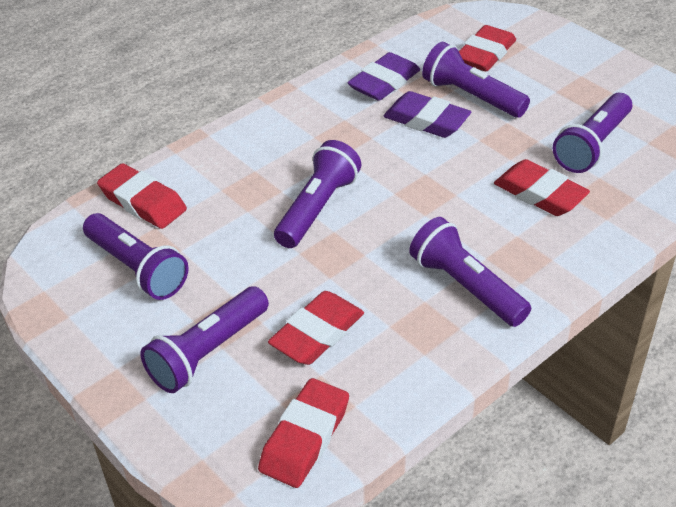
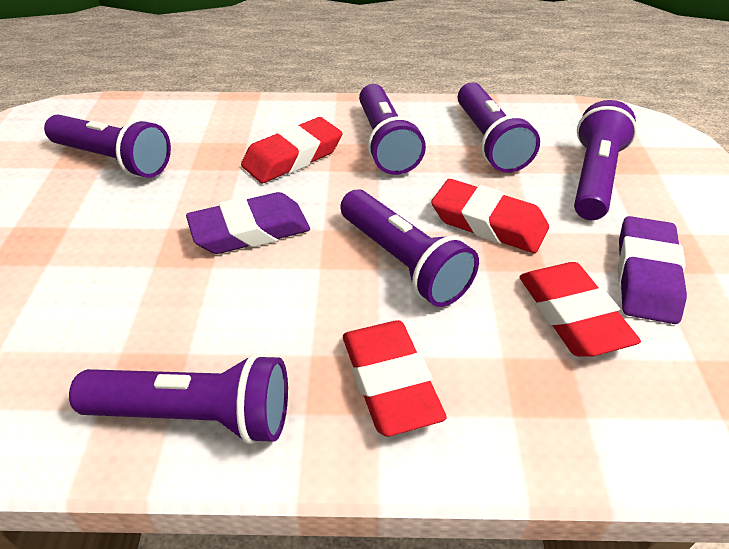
red eraser: 5 -> 4

